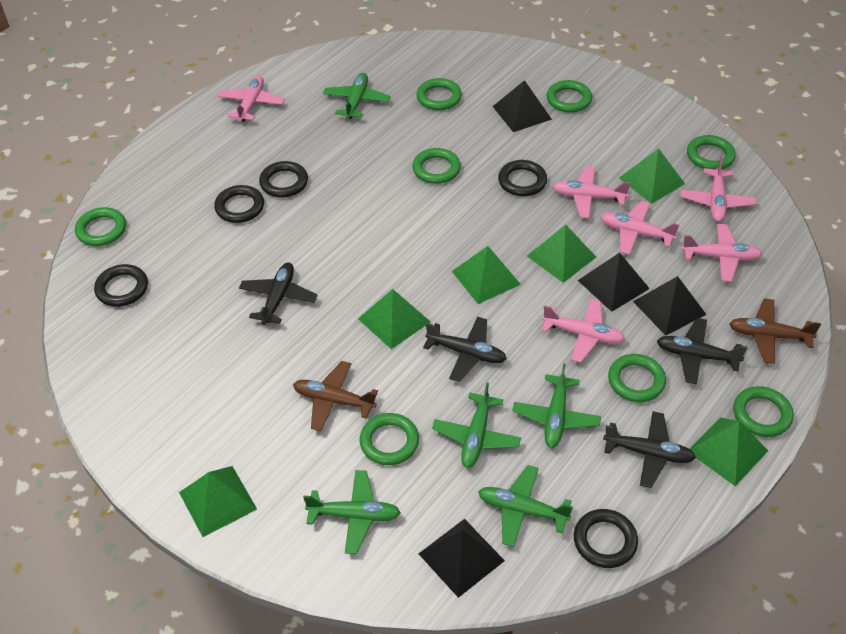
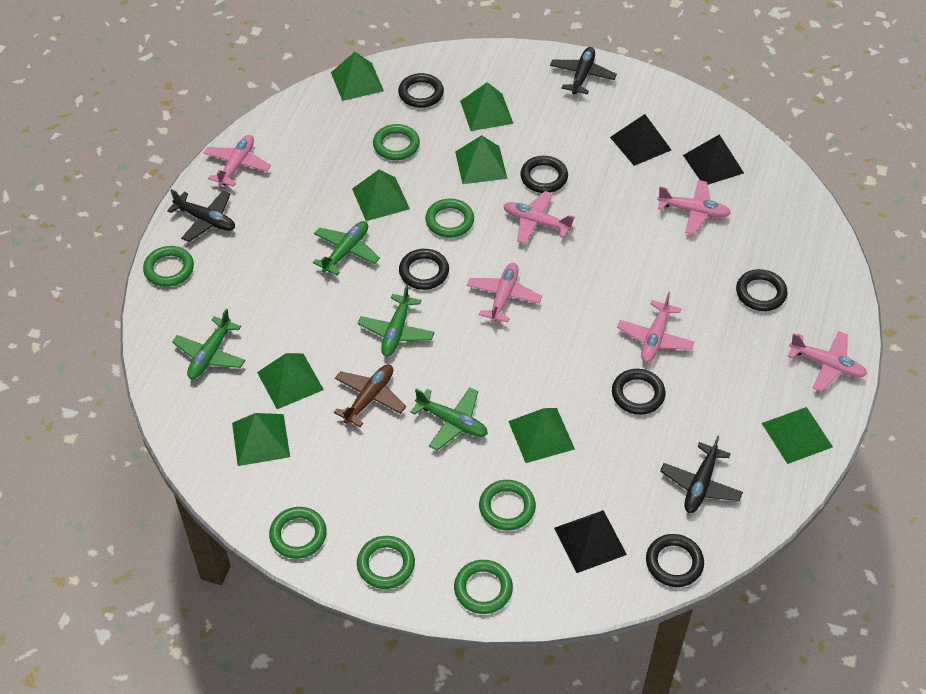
black plane: 4 -> 3
black pyramid: 4 -> 3
black ring: 5 -> 6
brown plane: 2 -> 1
green plane: 5 -> 4
green pyramid: 6 -> 8
green ring: 8 -> 7

